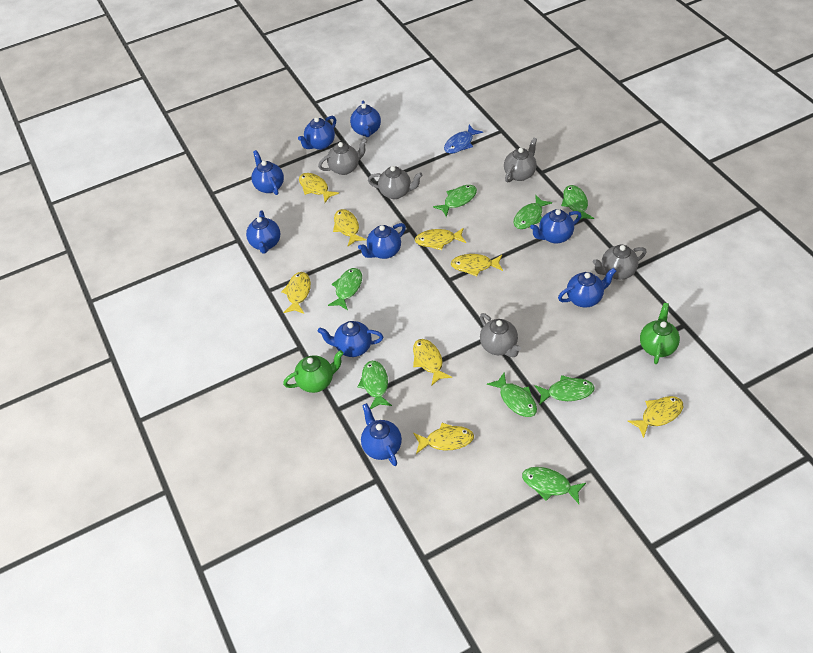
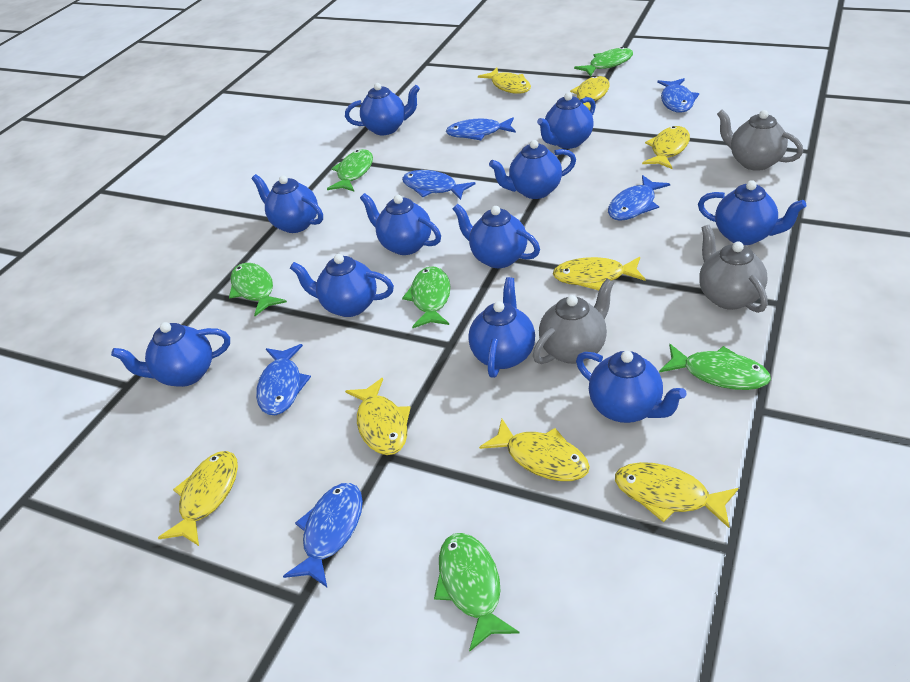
blue fish: 1 -> 6
blue teapot: 9 -> 11
green fish: 8 -> 6
green teapot: 2 -> 0
grey teapot: 5 -> 3

